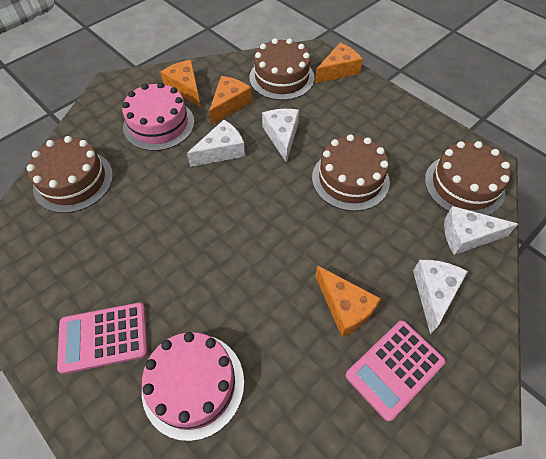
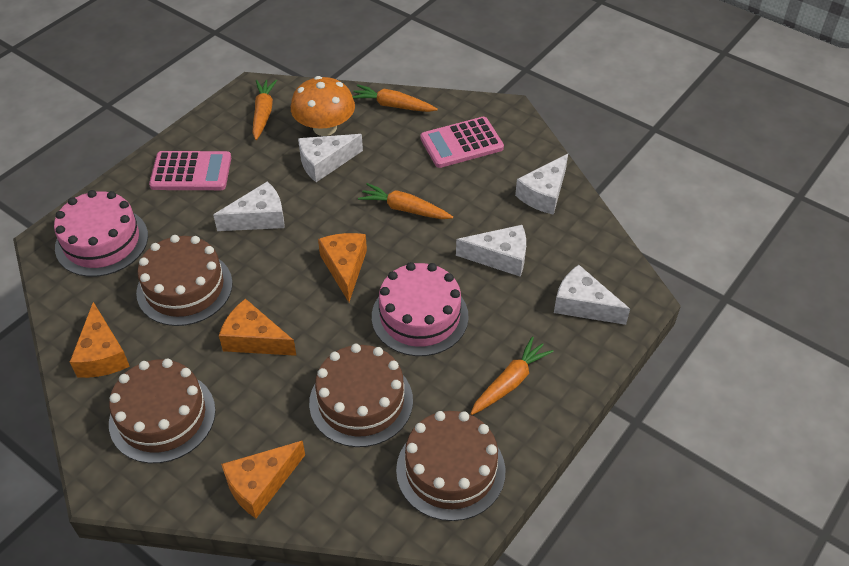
orange carrot: 0 -> 4
orange mushroom: 0 -> 1
white cheese: 4 -> 5

